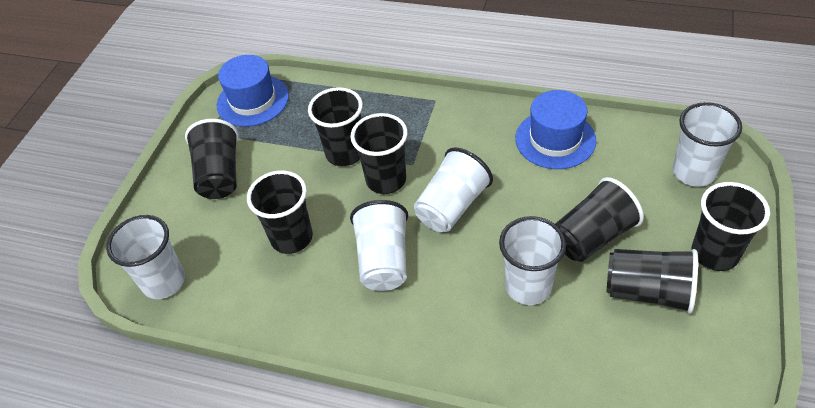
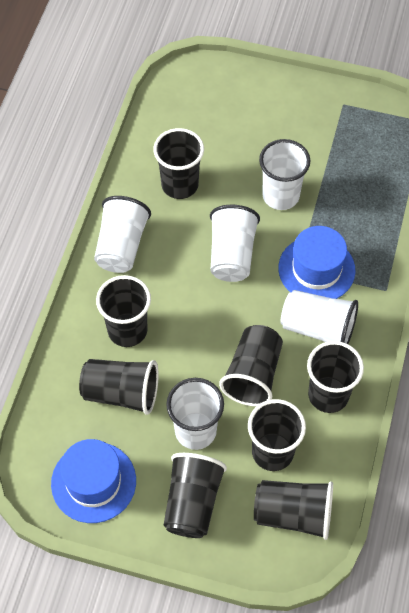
black cup: 7 -> 8

